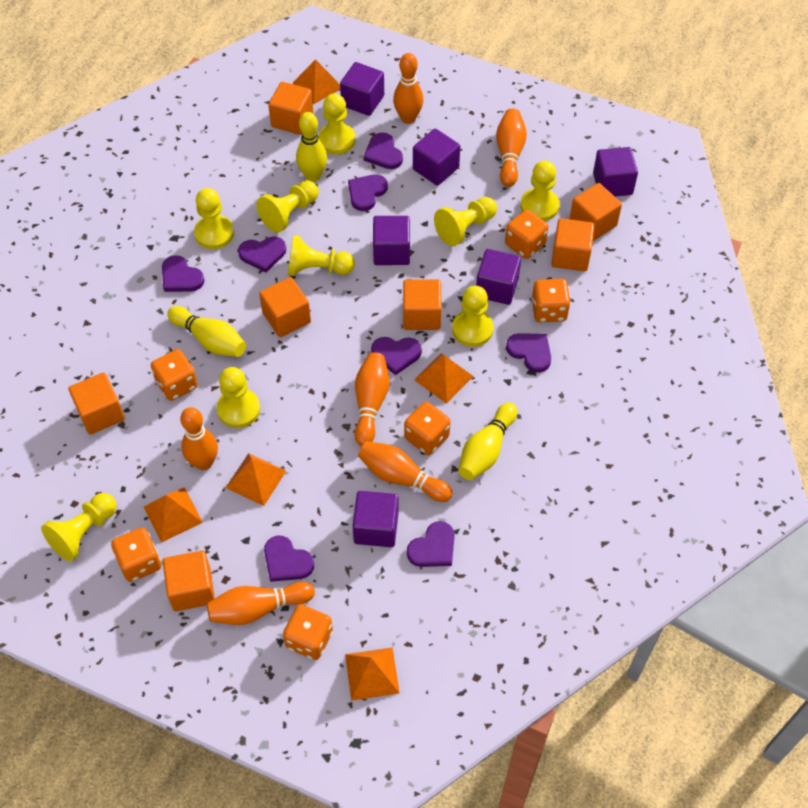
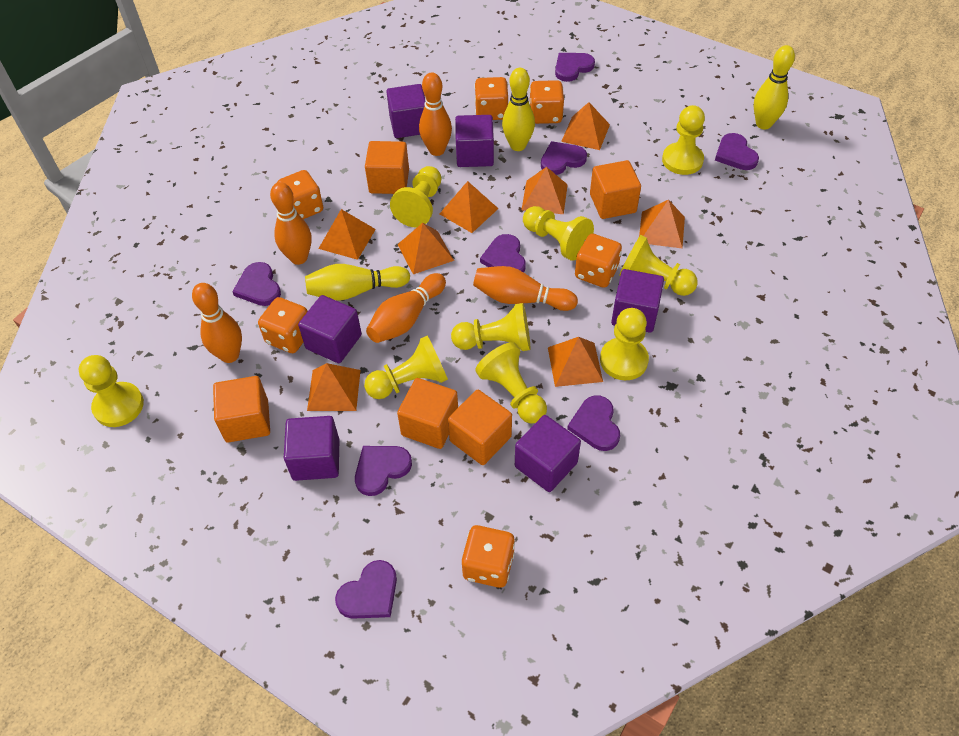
orange bowling pin: 6 -> 5
orange cube: 7 -> 5
orange pyramid: 5 -> 8

